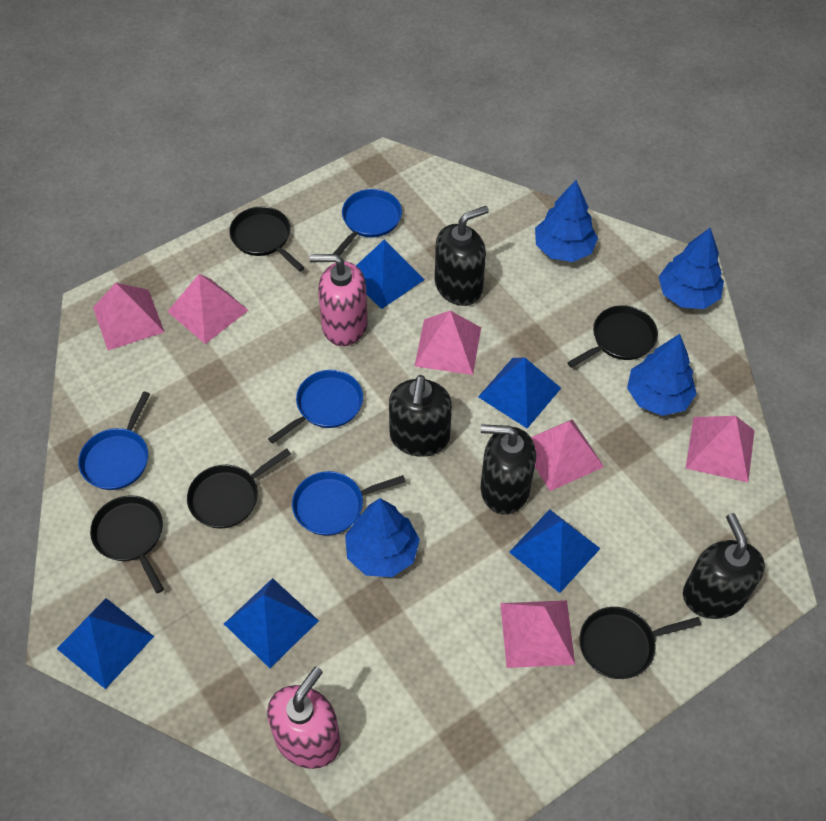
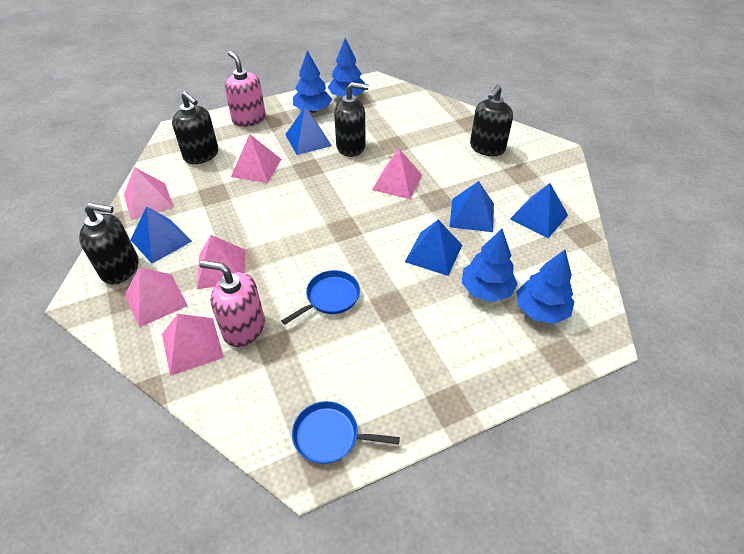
black pan: 5 -> 0
blue pan: 4 -> 2

